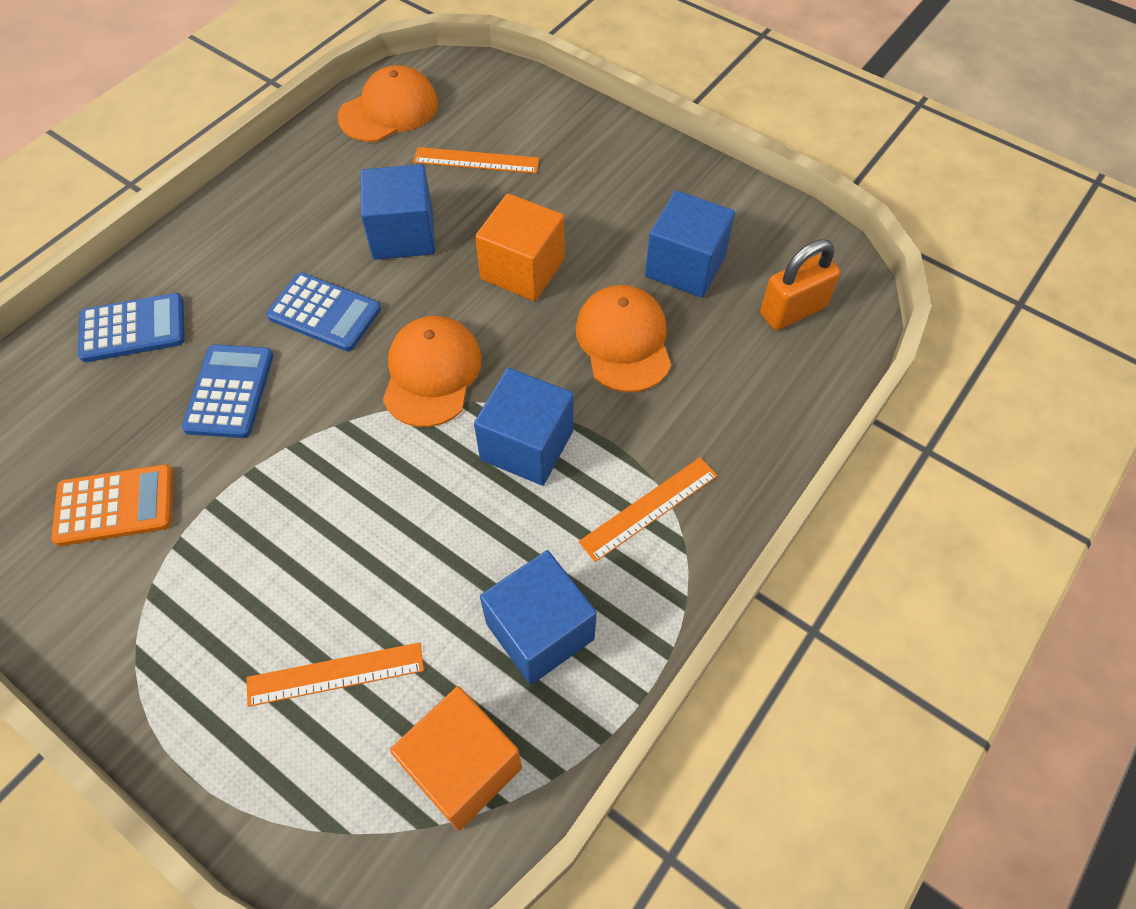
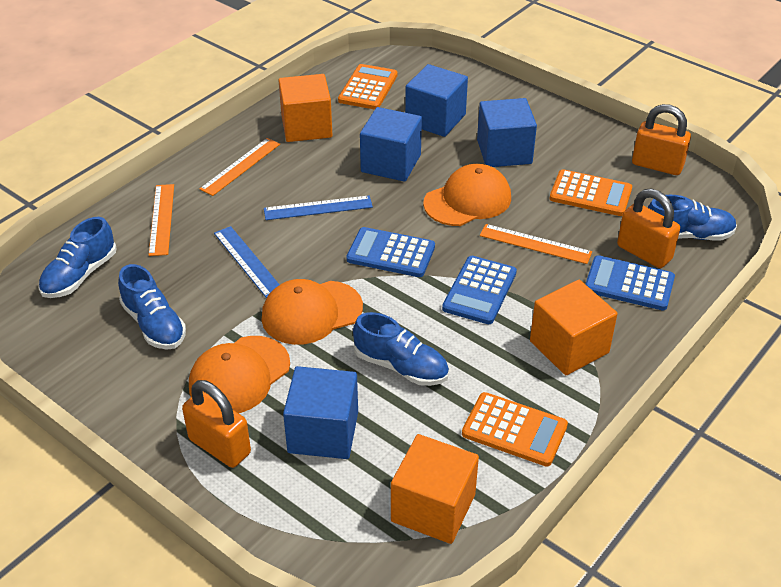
blue ruler: 0 -> 2
blue shoe: 0 -> 4
orange calculator: 1 -> 3
orange cube: 2 -> 3
orange padlock: 1 -> 3

